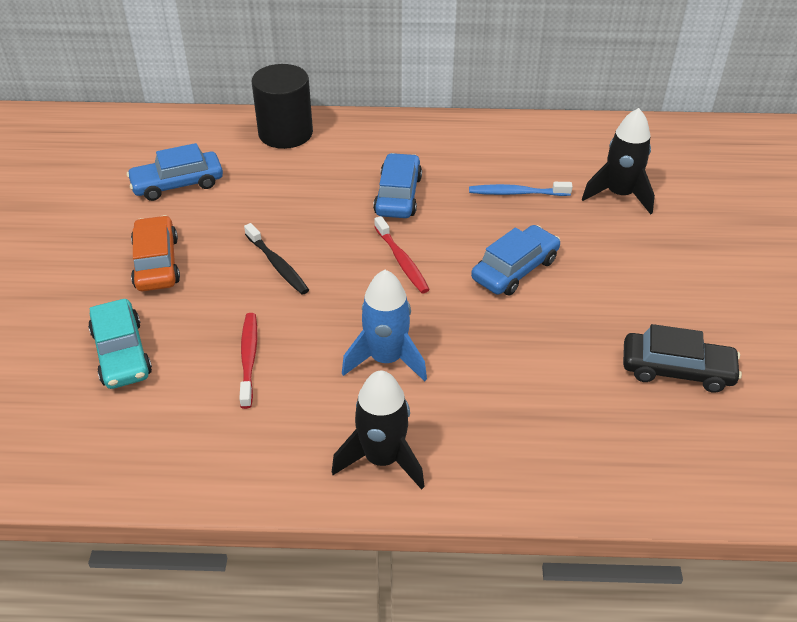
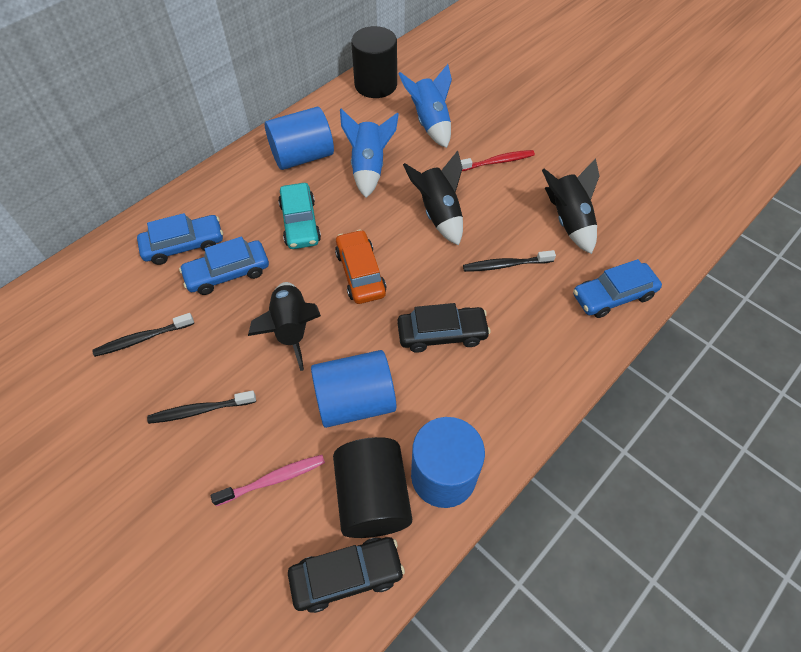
black car: 1 -> 2
black cylinder: 1 -> 2
black rocket: 2 -> 3
black toothbrush: 1 -> 3
blue cylinder: 0 -> 3
blue rocket: 1 -> 2
blue toothbrush: 1 -> 0
pink toothbrush: 0 -> 1
red toothbrush: 2 -> 1

